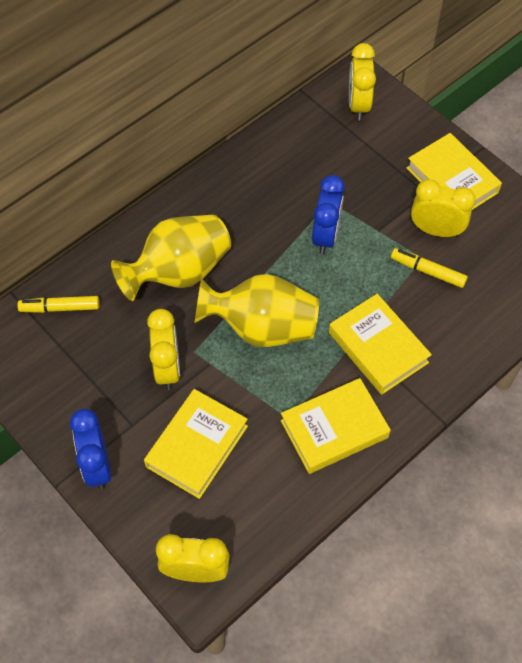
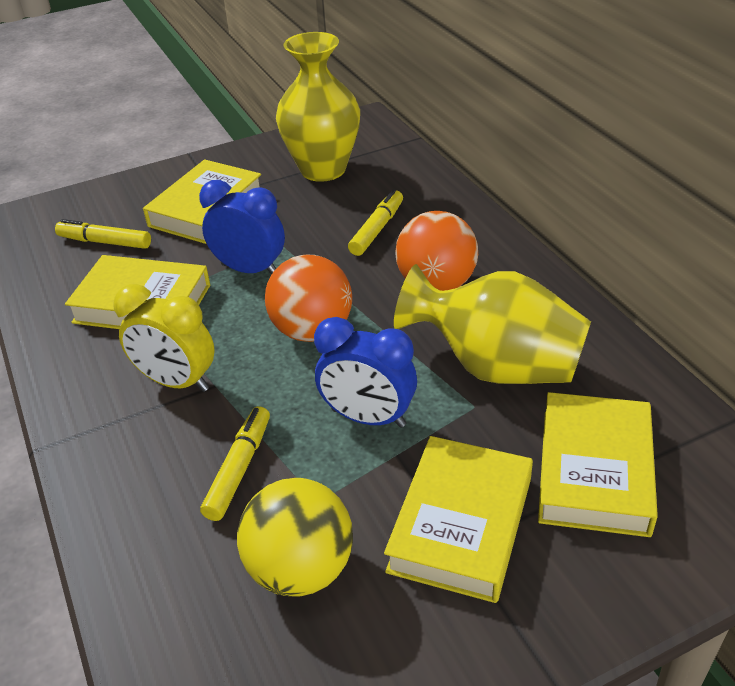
orange ball: 0 -> 2
yellow ball: 0 -> 1
yellow clock: 4 -> 1
yellow marker: 2 -> 3

